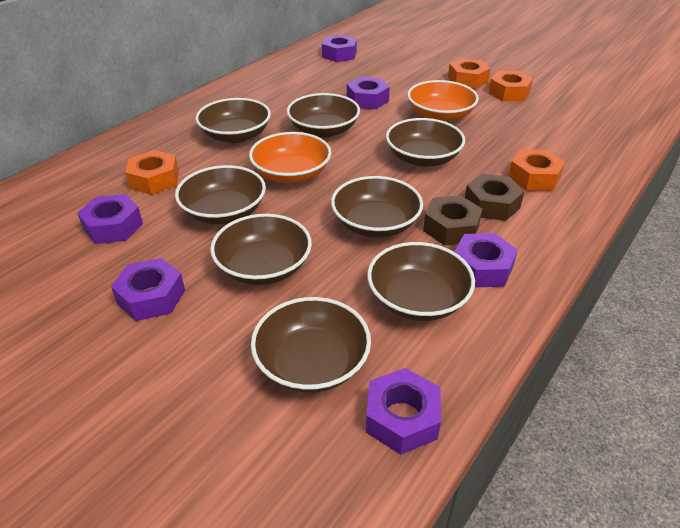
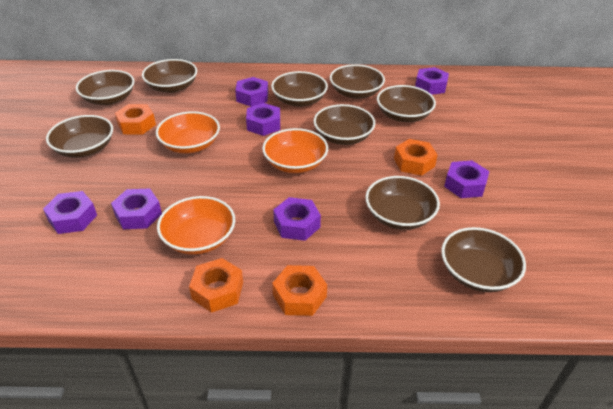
brown bowl: 8 -> 9
brown nut: 2 -> 0
orange bowl: 2 -> 3
purple nut: 6 -> 7

